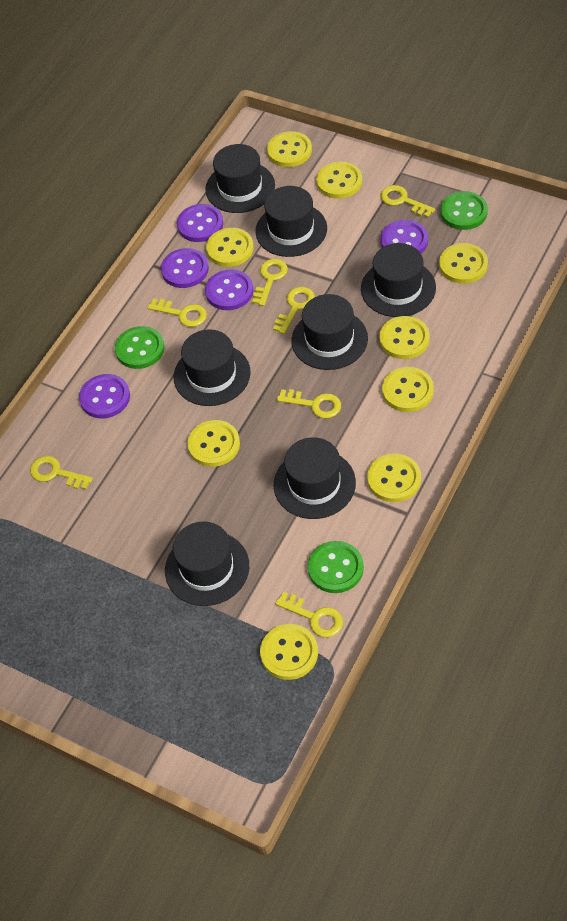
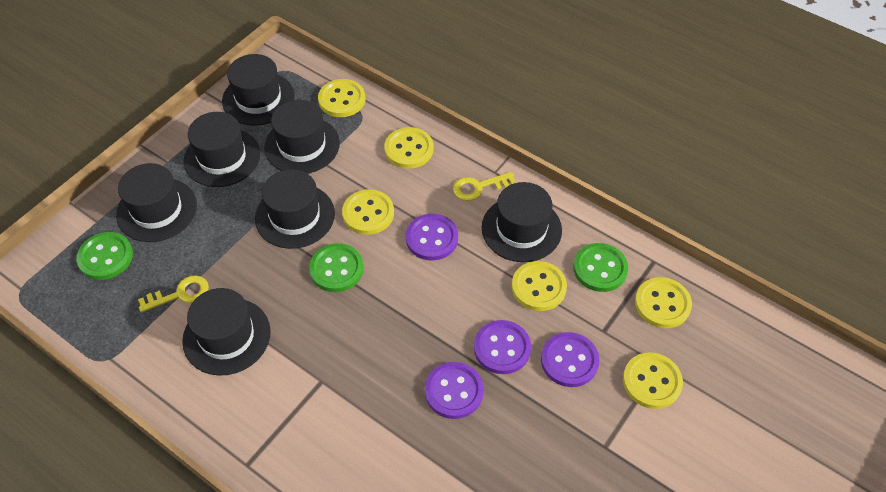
purple button: 5 -> 4
yellow button: 9 -> 6
yellow key: 7 -> 2

